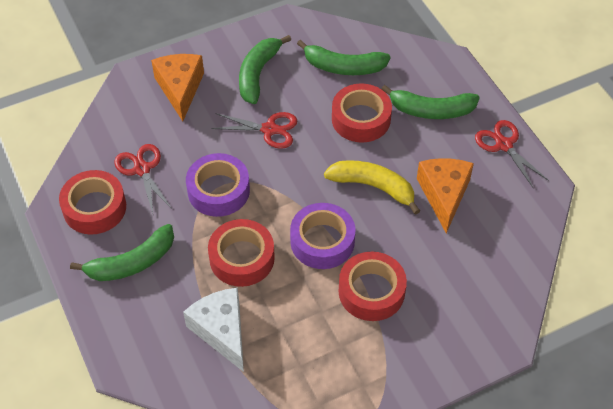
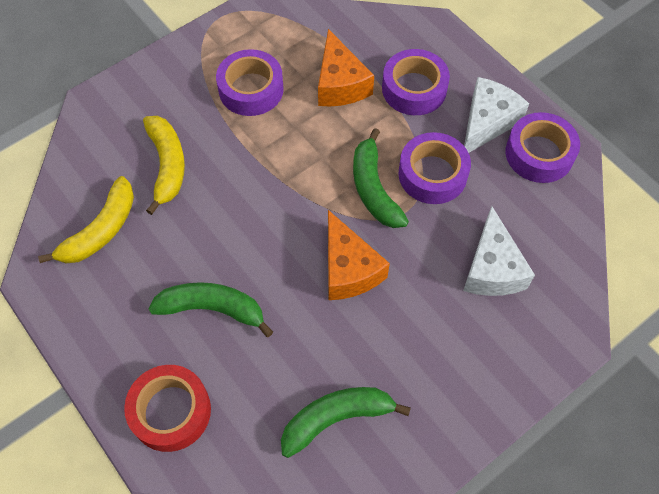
green banana: 4 -> 3
purple tape: 2 -> 4
red scissors: 3 -> 0
red tape: 4 -> 1
white cheese: 1 -> 2
yellow banana: 1 -> 2

